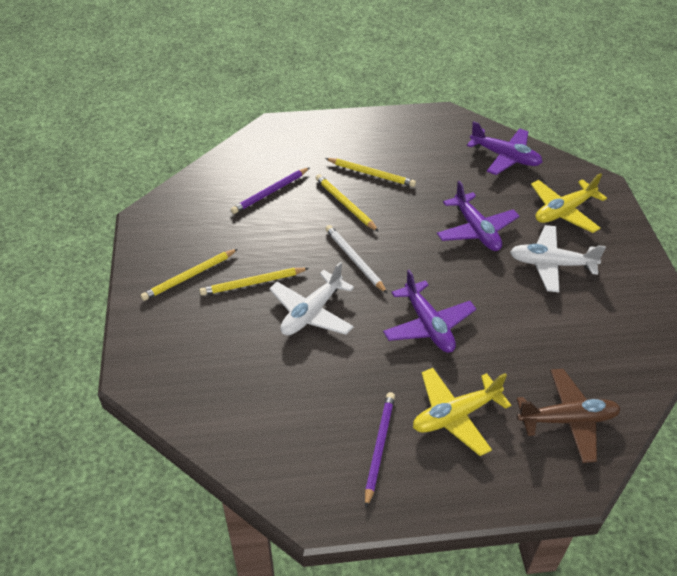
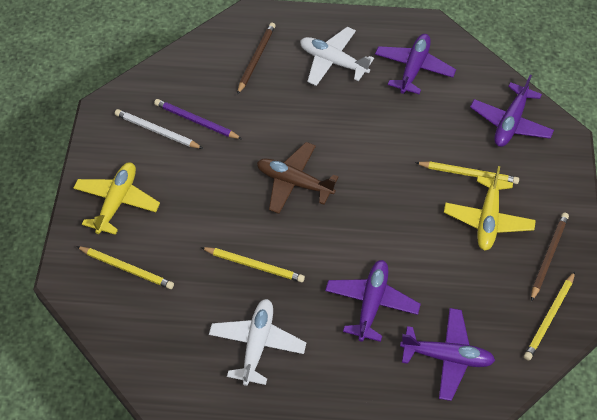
brown pencil: 0 -> 2
purple pencil: 2 -> 1
purple plane: 3 -> 4

